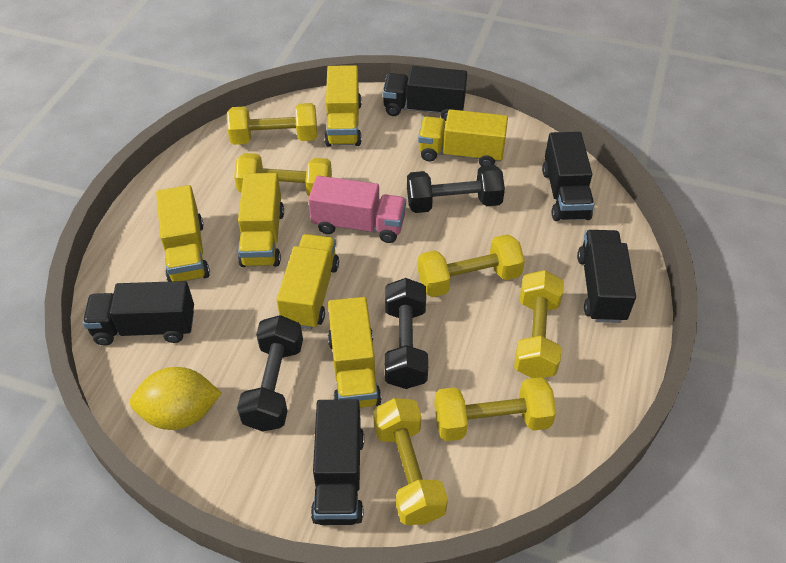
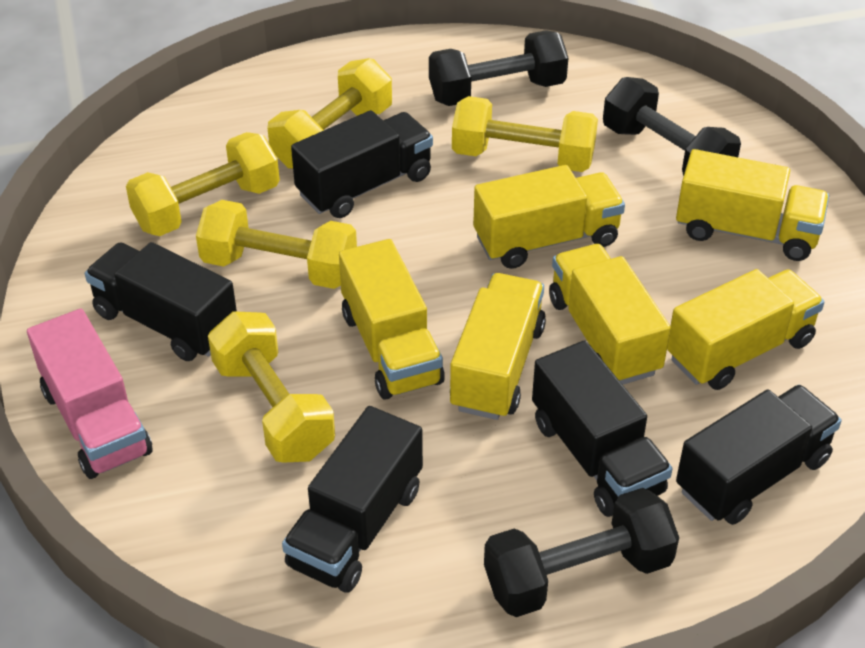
yellow dumbbell: 6 -> 5
yellow lemon: 1 -> 0

